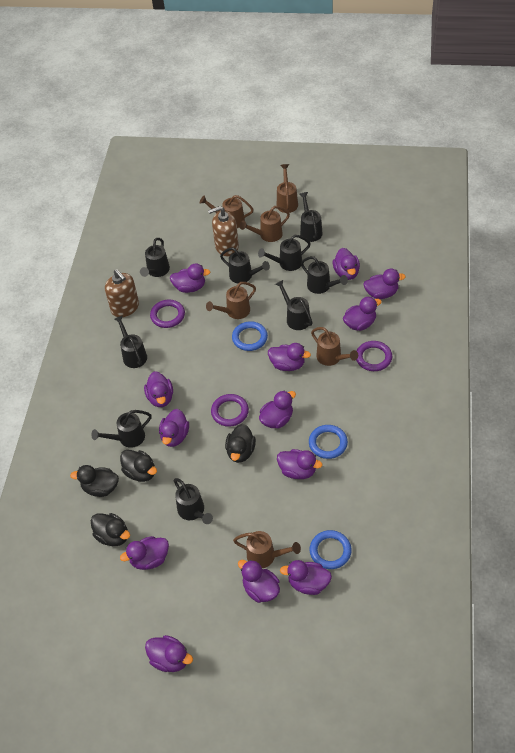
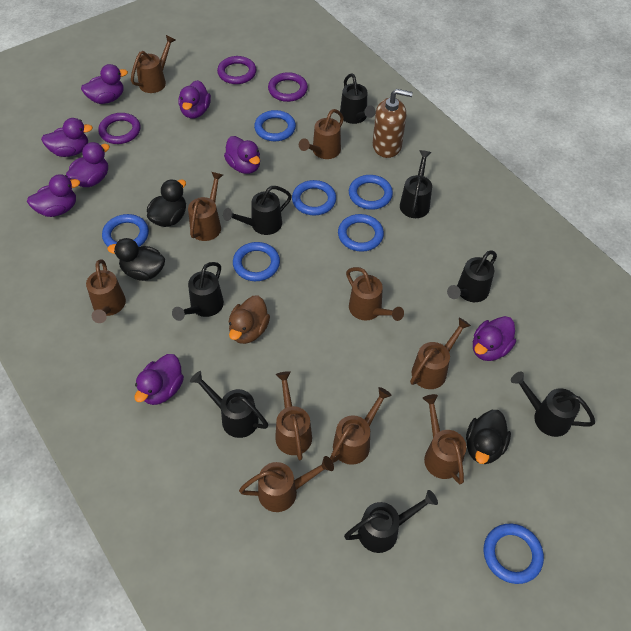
black duck: 4 -> 3
black watering can: 9 -> 8
blue ring: 3 -> 7
brown duck: 0 -> 1
brown soap dispenser: 2 -> 1
brown watering can: 6 -> 10
purple duck: 13 -> 8

